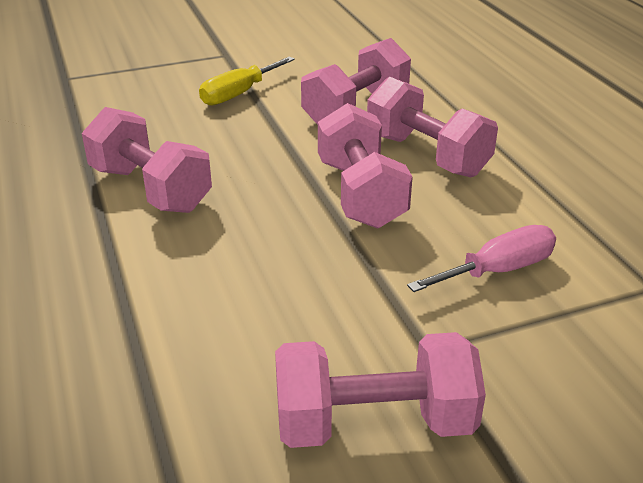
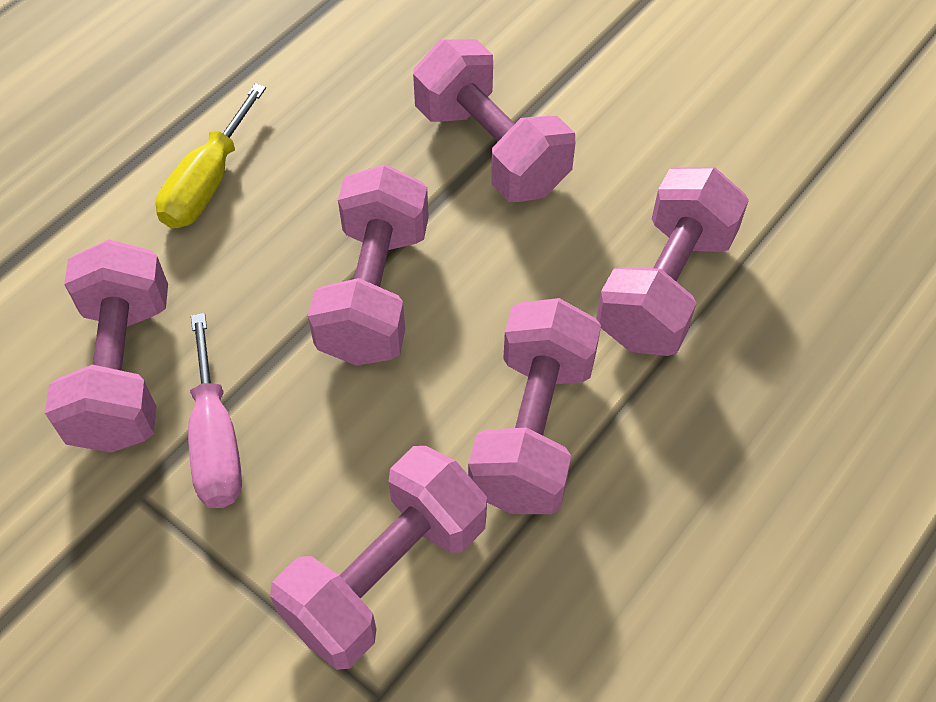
pink dumbbell: 5 -> 6

